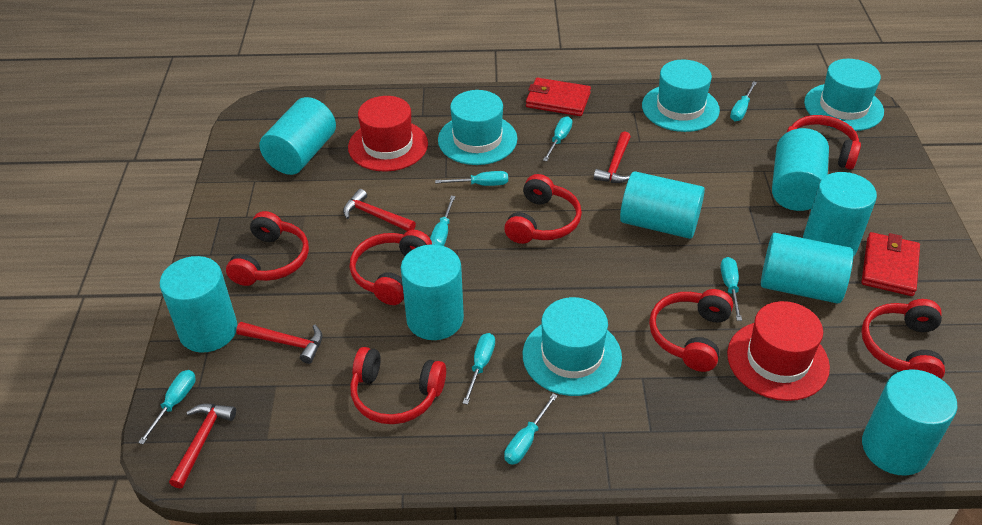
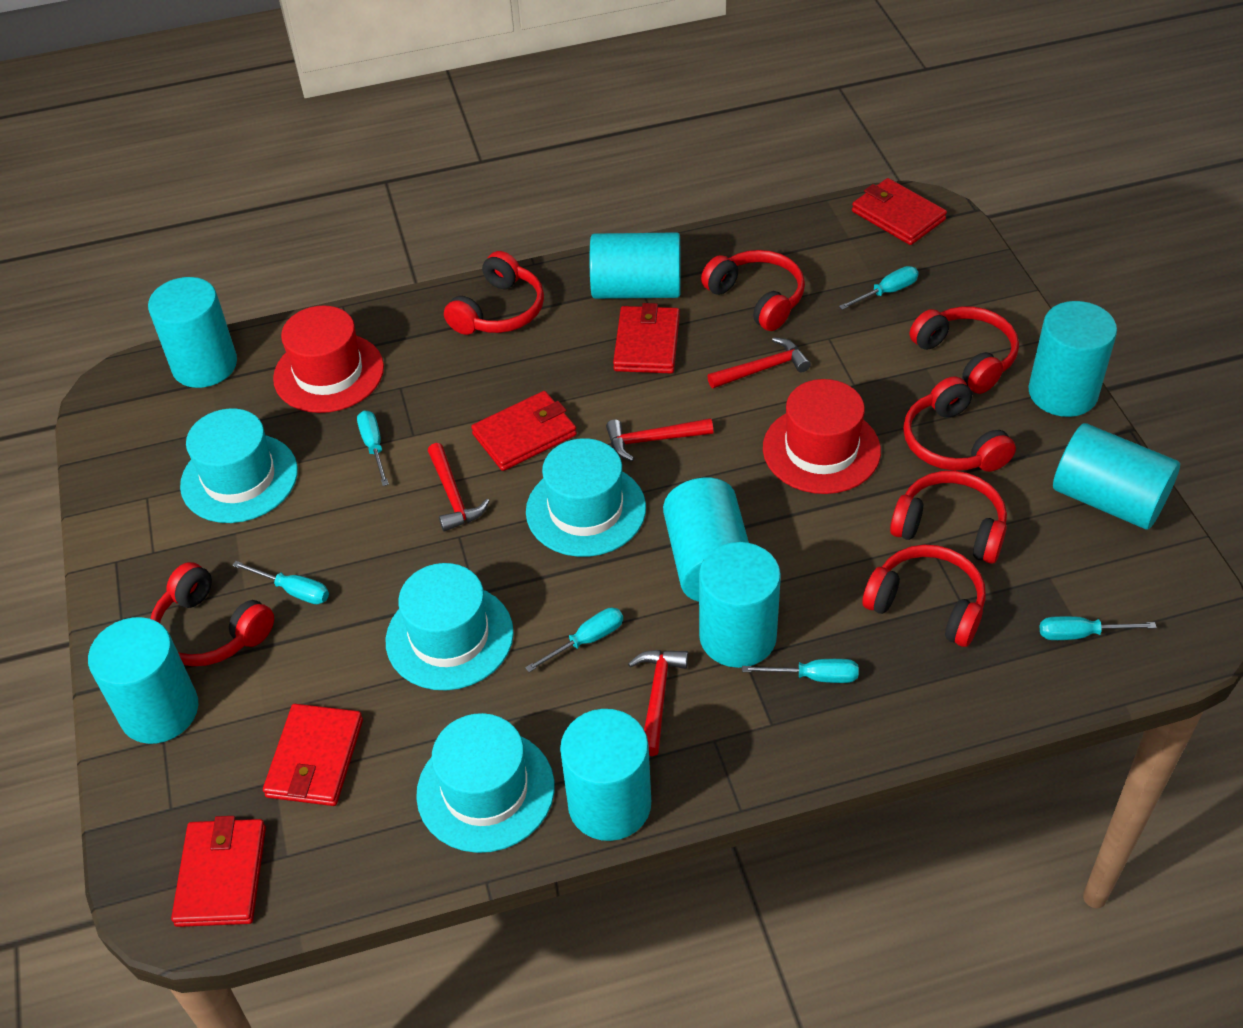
red wallet: 2 -> 5
turquoise screwdriver: 8 -> 6

